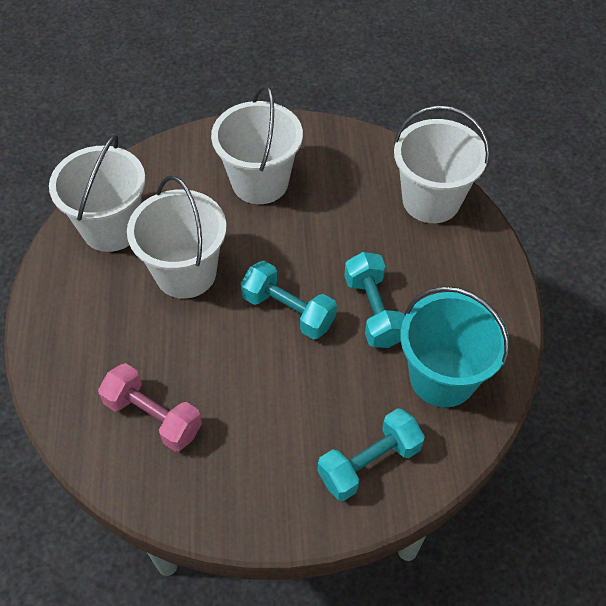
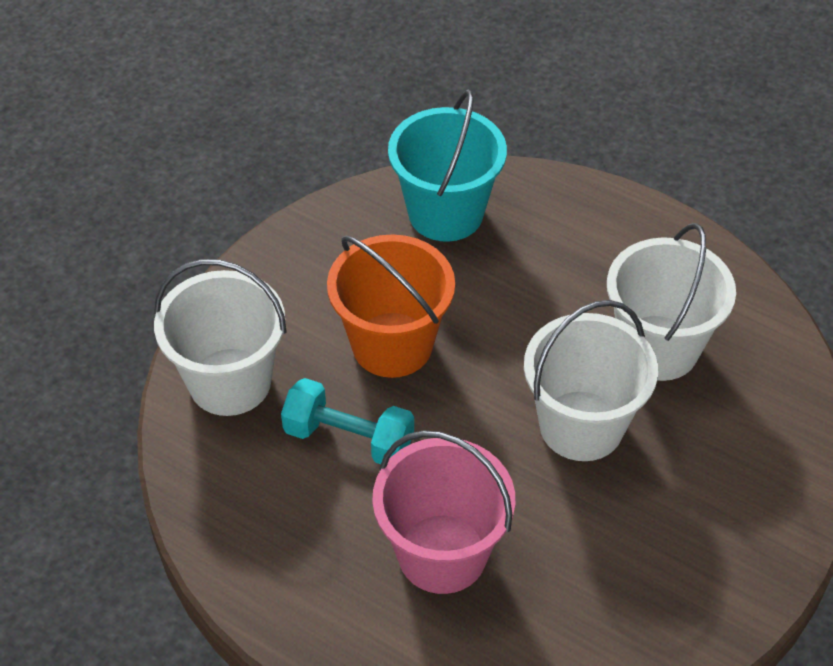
orange bucket: 0 -> 1
pink bucket: 0 -> 1
pink dumbbell: 1 -> 0
turquoise dumbbell: 3 -> 1
white bucket: 4 -> 3

